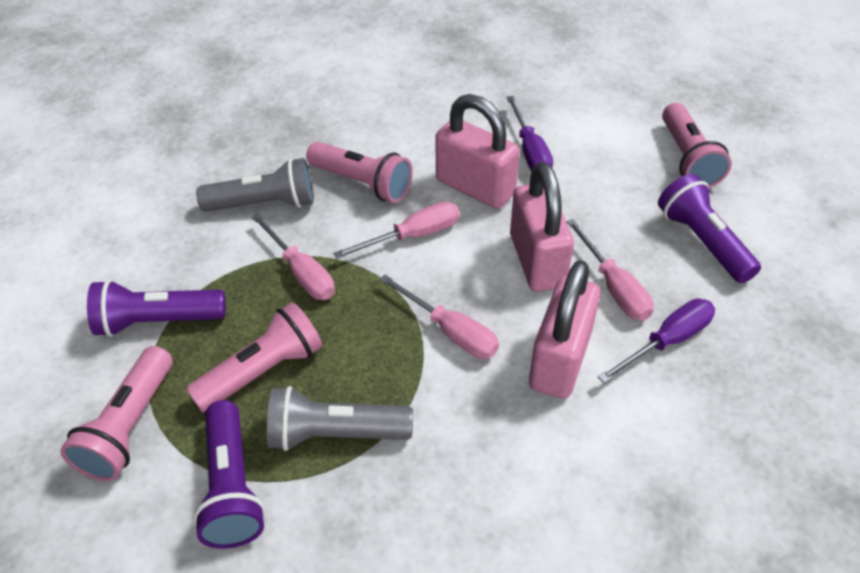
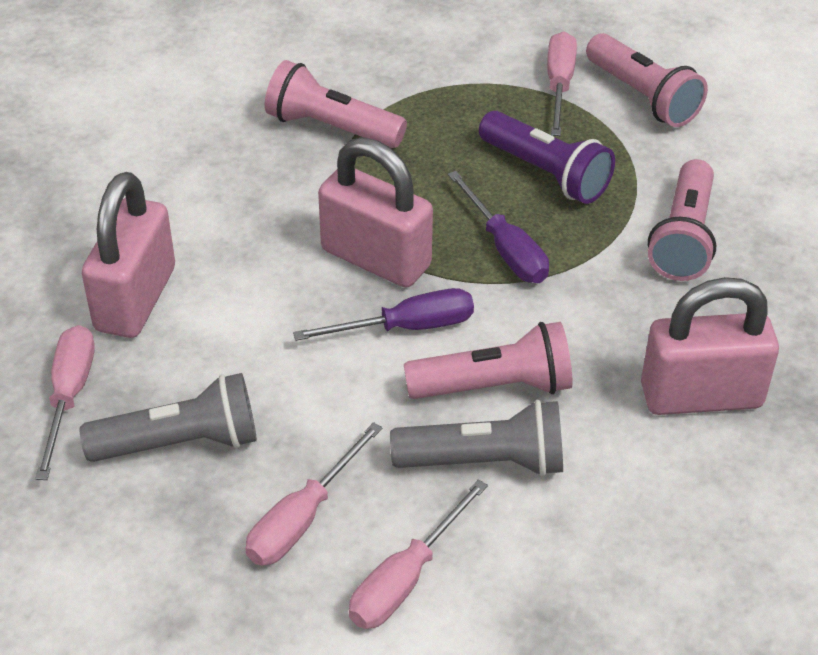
purple flashlight: 3 -> 1

